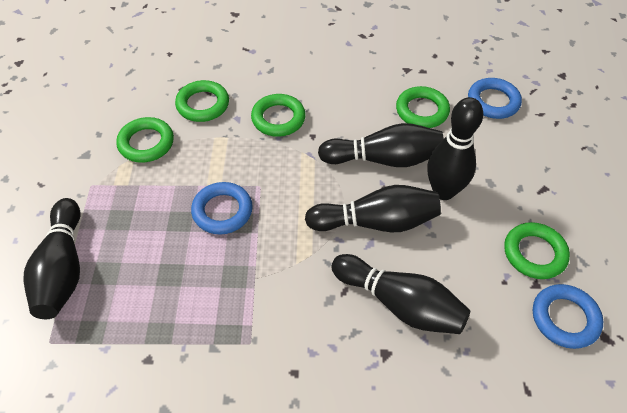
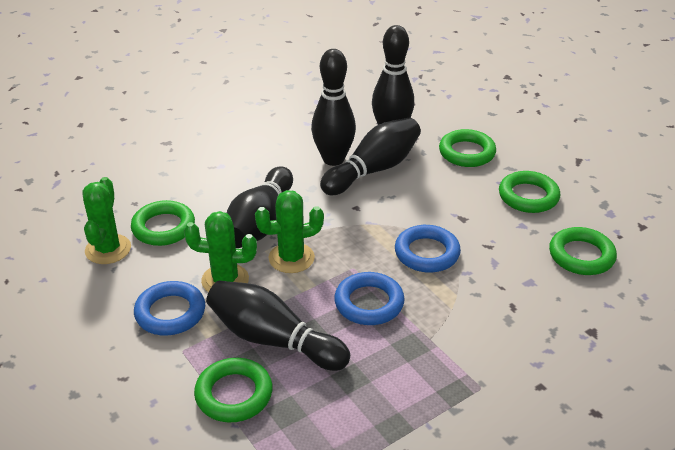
green cactus: 0 -> 3

